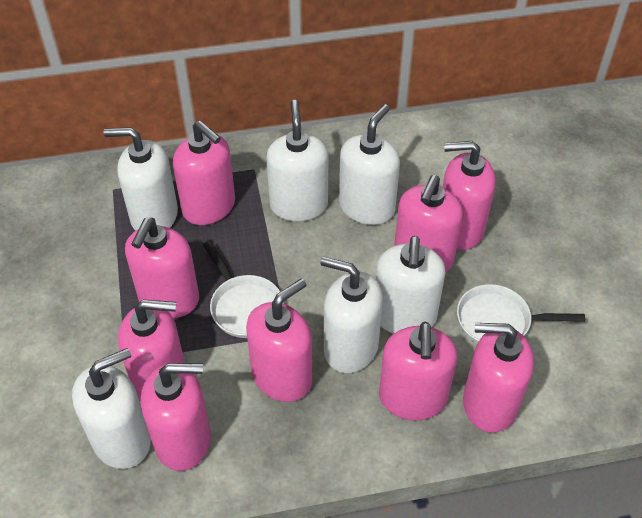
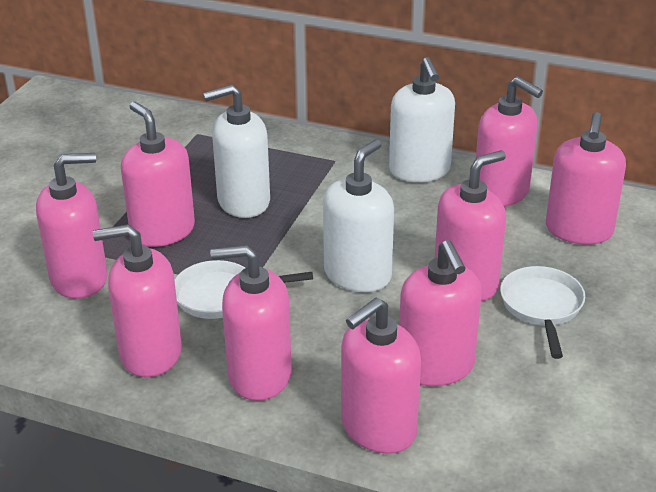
white soap dispenser: 6 -> 3

